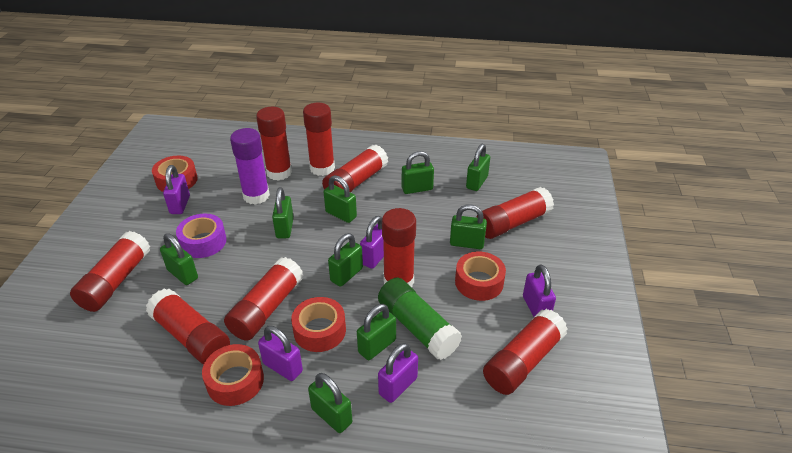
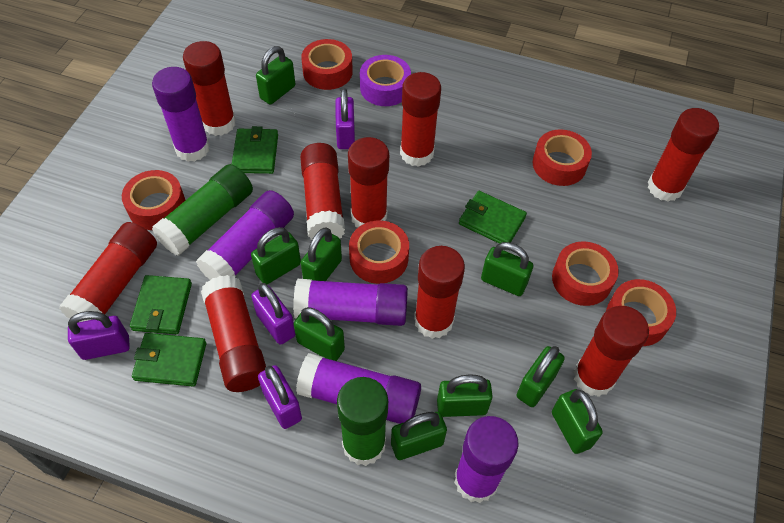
green glue stick: 1 -> 2
green wallet: 0 -> 4
purple glue stick: 1 -> 5
purple padlock: 5 -> 4
red tape: 4 -> 6

